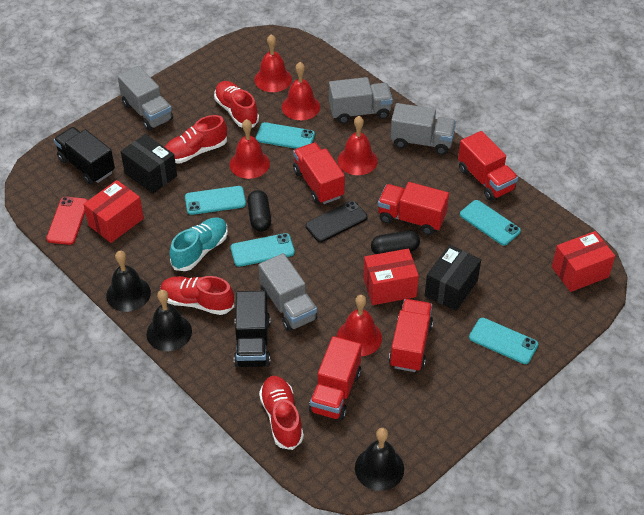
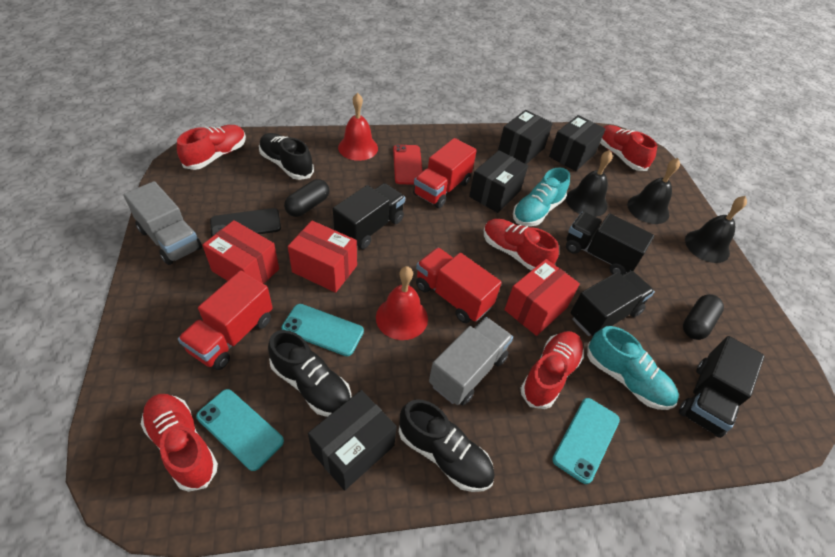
black box: 2 -> 4
black shoe: 0 -> 3
black truck: 2 -> 4
grey truck: 4 -> 2
red bell: 5 -> 2
red shoe: 4 -> 5
red truck: 5 -> 3
turquoise phone: 5 -> 3
turquoise shoe: 1 -> 2

